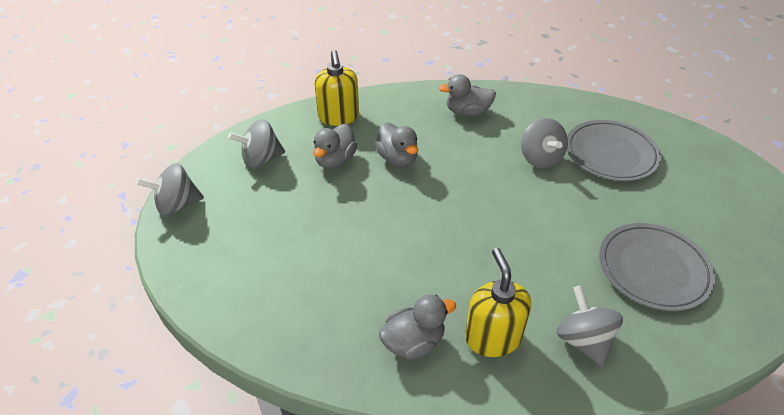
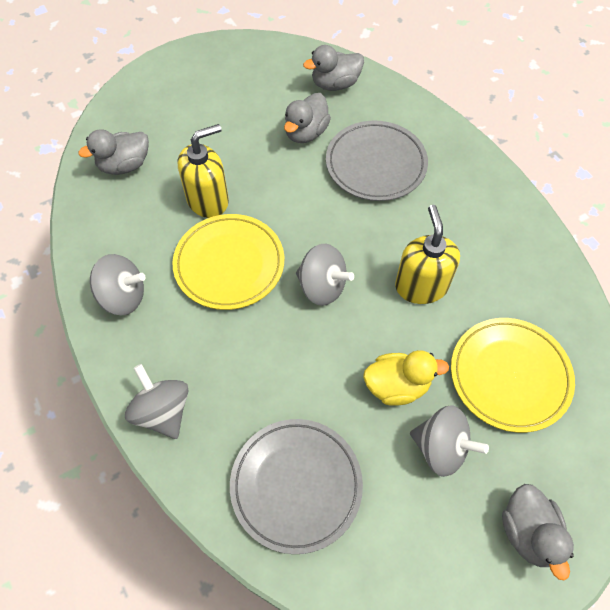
yellow duck: 0 -> 1
yellow plate: 0 -> 2

